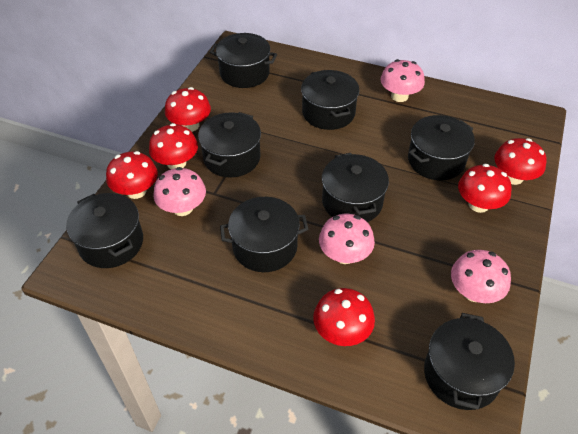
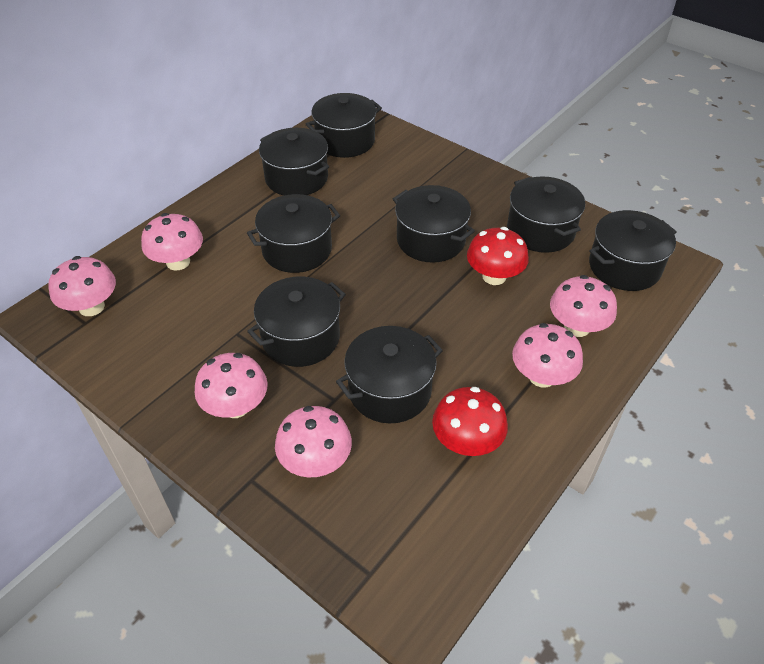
pink mushroom: 4 -> 6
red mushroom: 6 -> 2

